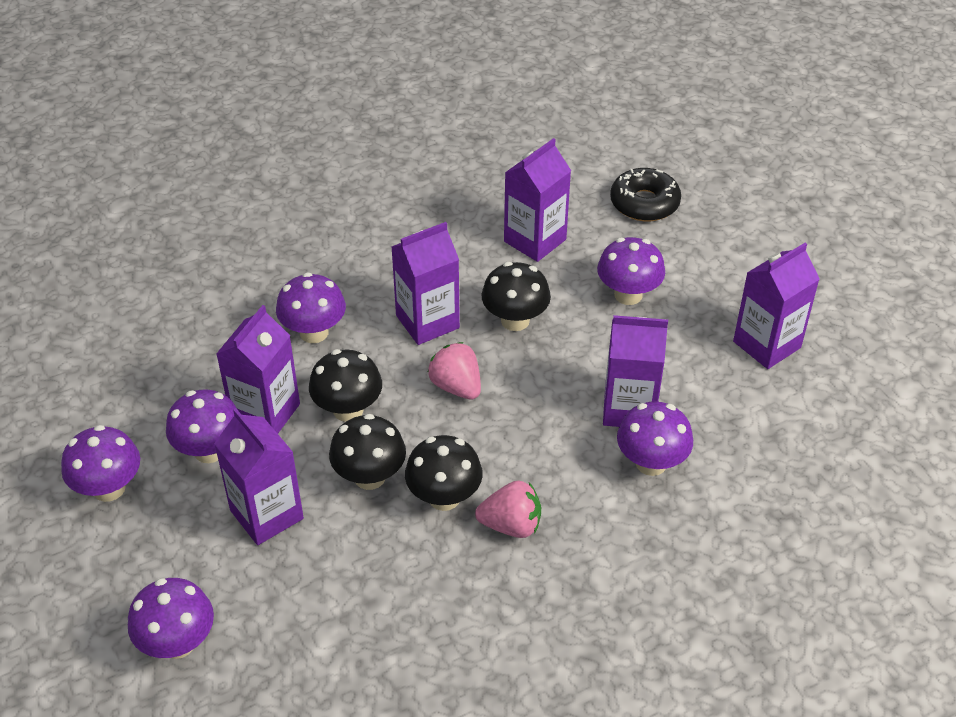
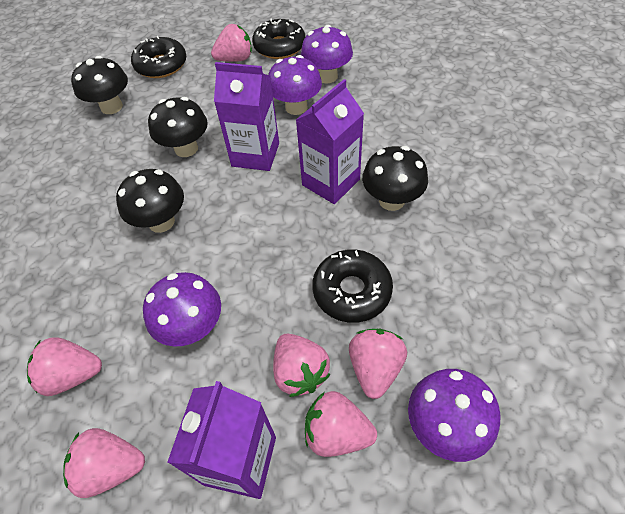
black donut: 1 -> 3
pink strawberry: 2 -> 6
purple carton: 6 -> 3
purple mushroom: 6 -> 4

